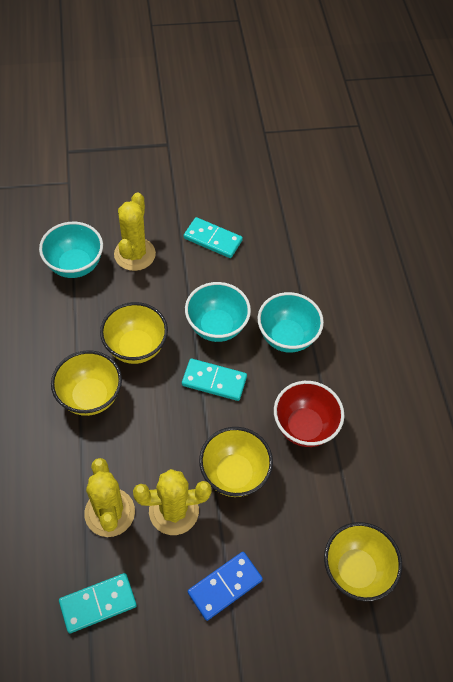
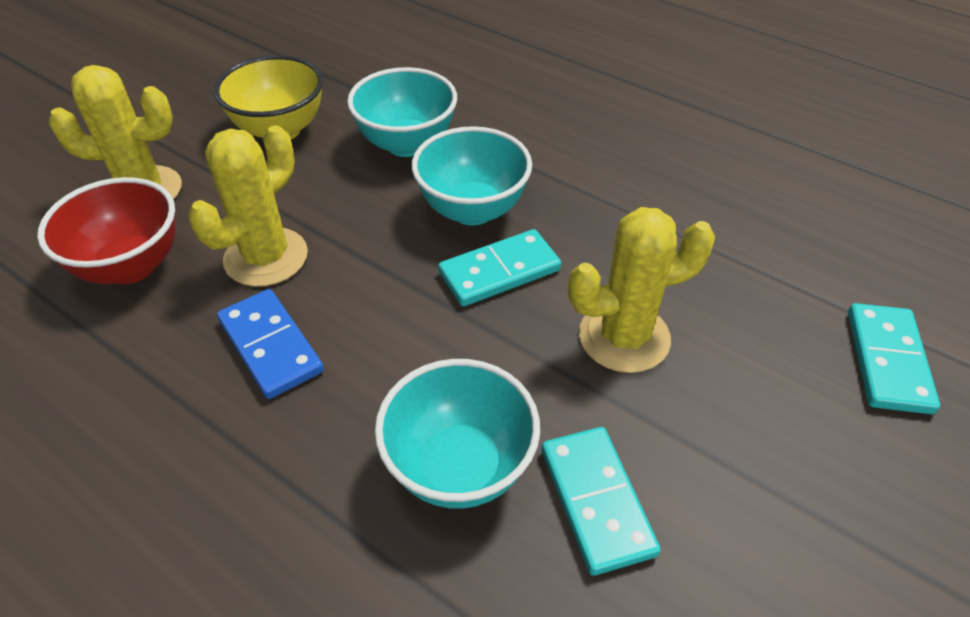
yellow bowl: 4 -> 1

